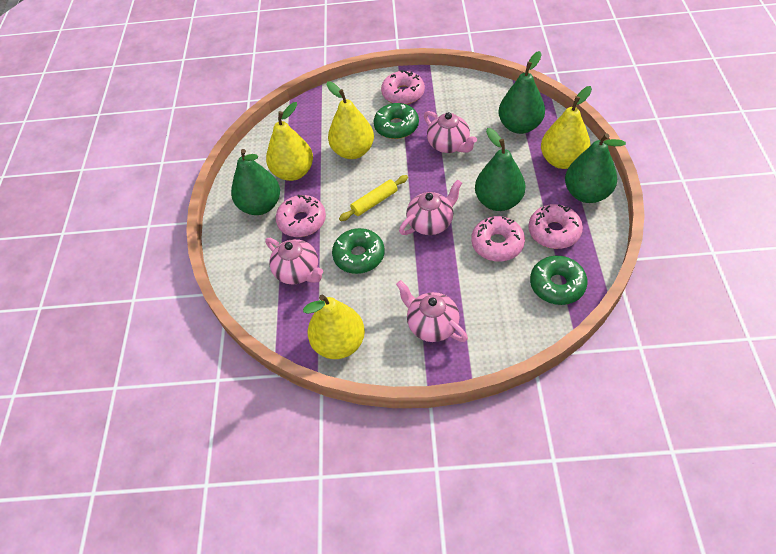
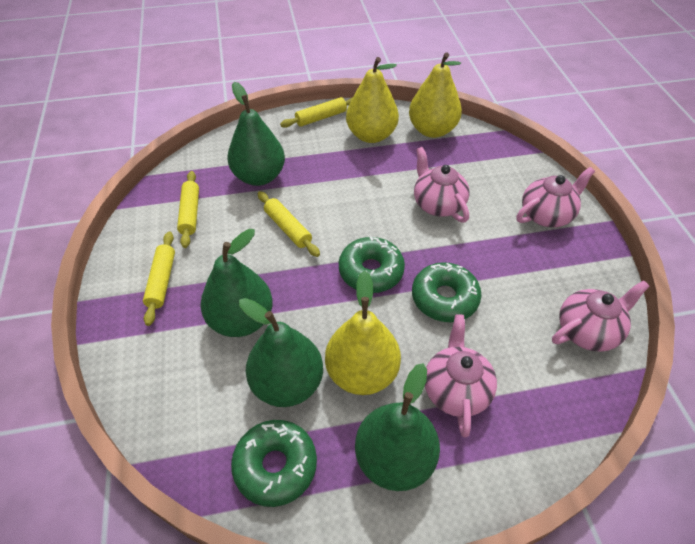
pink donut: 4 -> 0
yellow pear: 4 -> 3
yellow rolling pin: 1 -> 4

